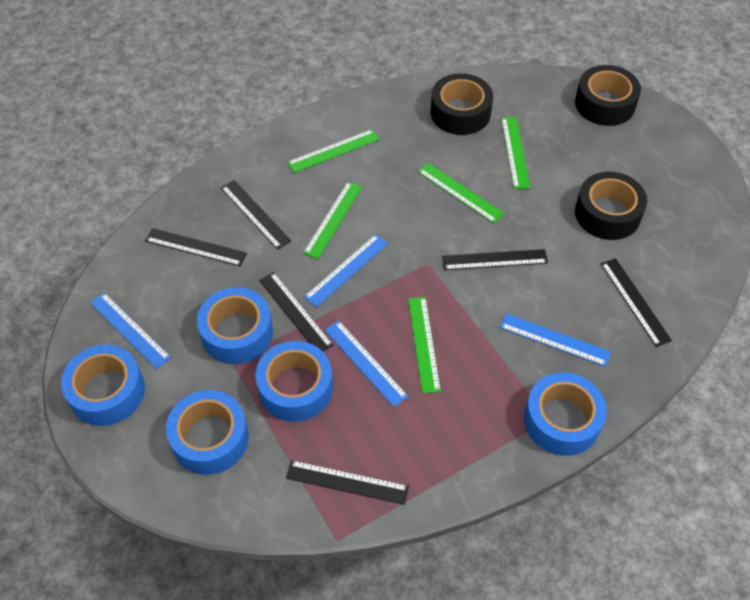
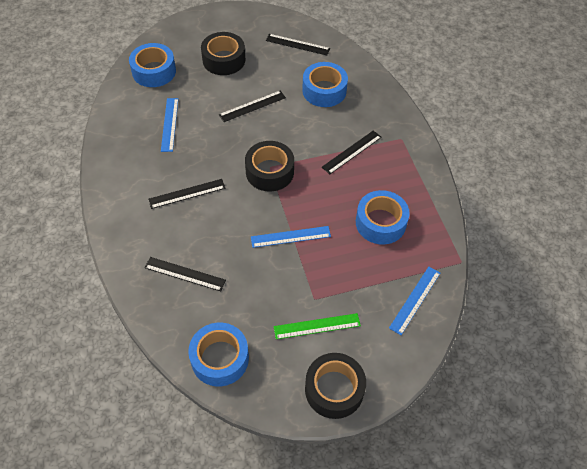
black ruler: 6 -> 5
blue ruler: 4 -> 3
blue tape: 5 -> 4
green ruler: 5 -> 1

